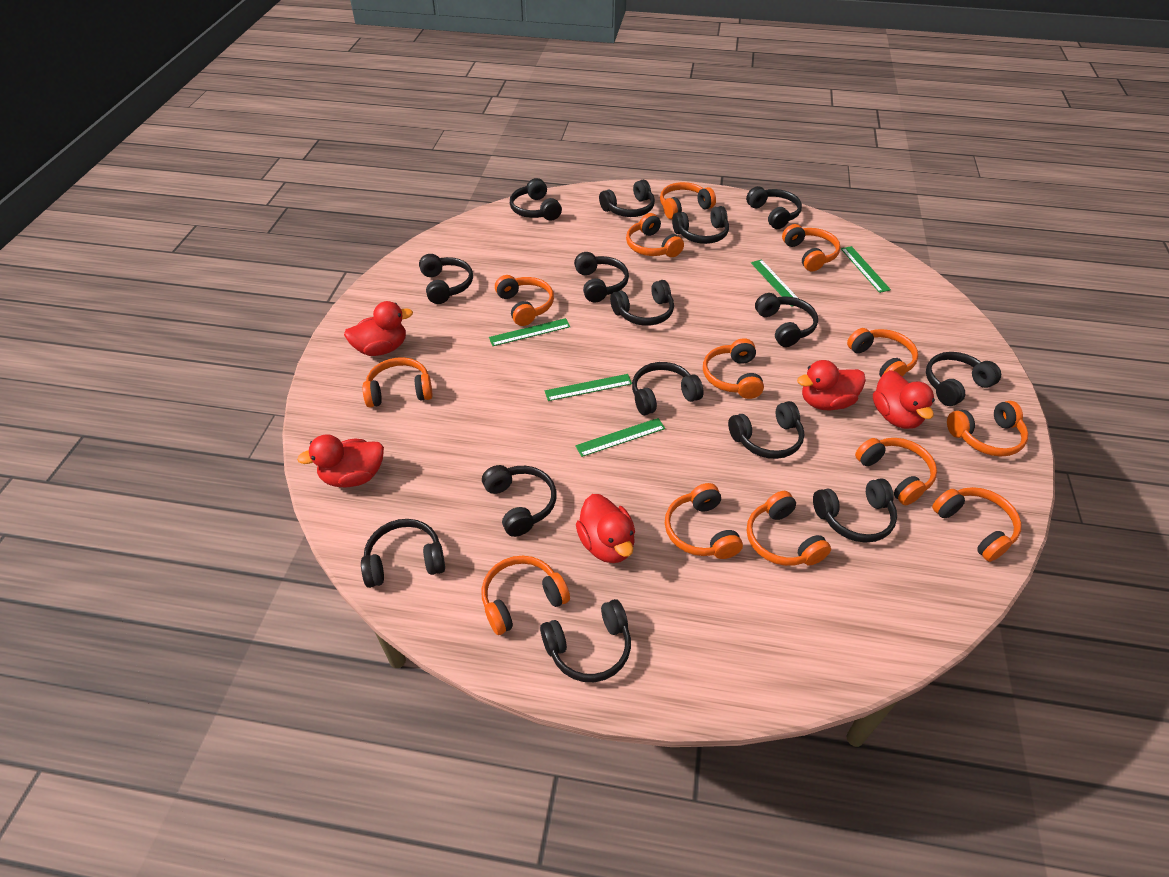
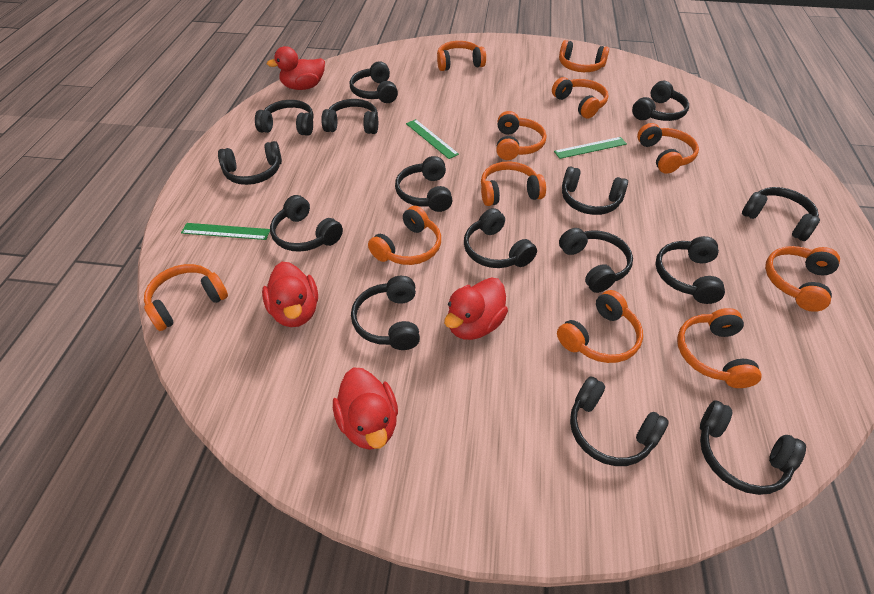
green ruler: 5 -> 3
orange headphones: 13 -> 11
red duck: 5 -> 4

